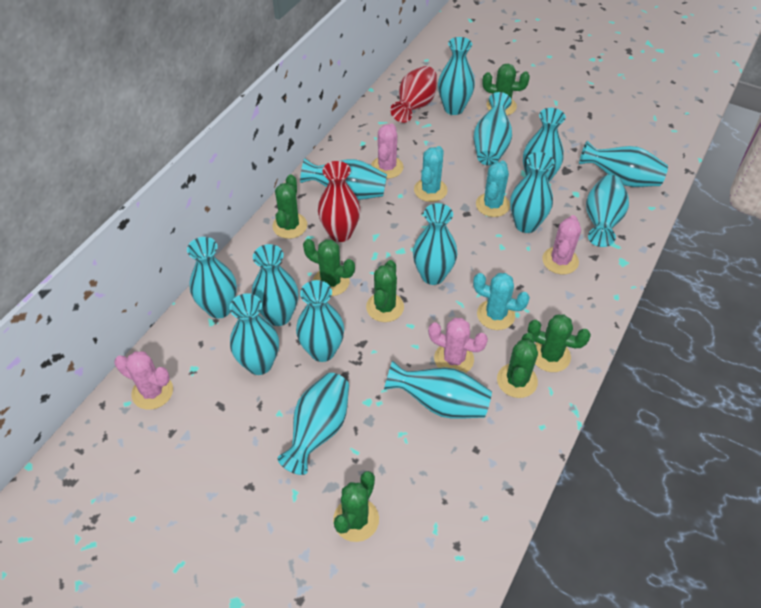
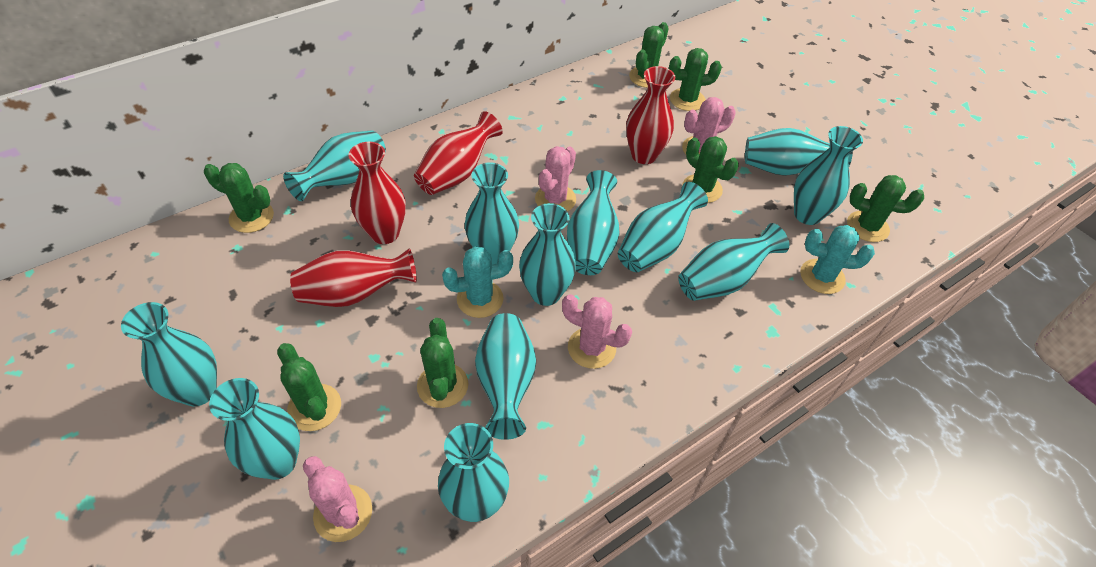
red vase: 2 -> 4
turquoise cactus: 3 -> 2
turquoise vase: 14 -> 12

